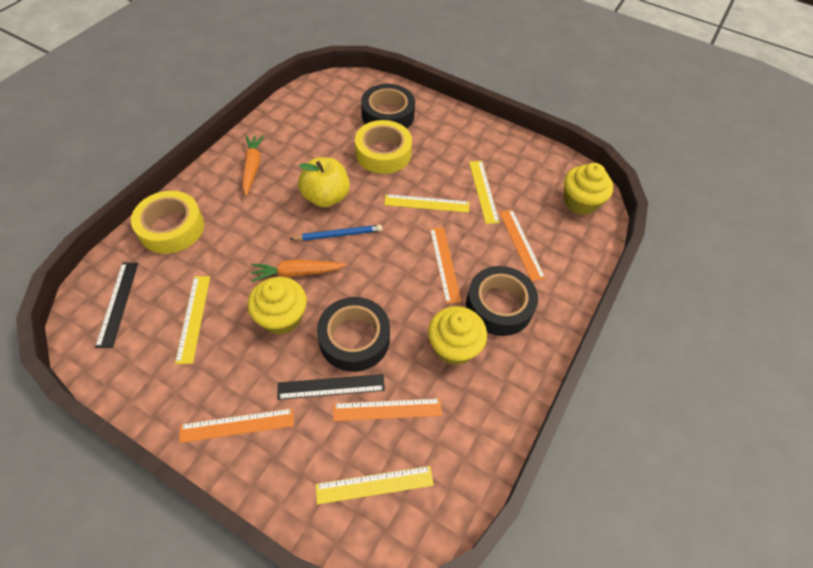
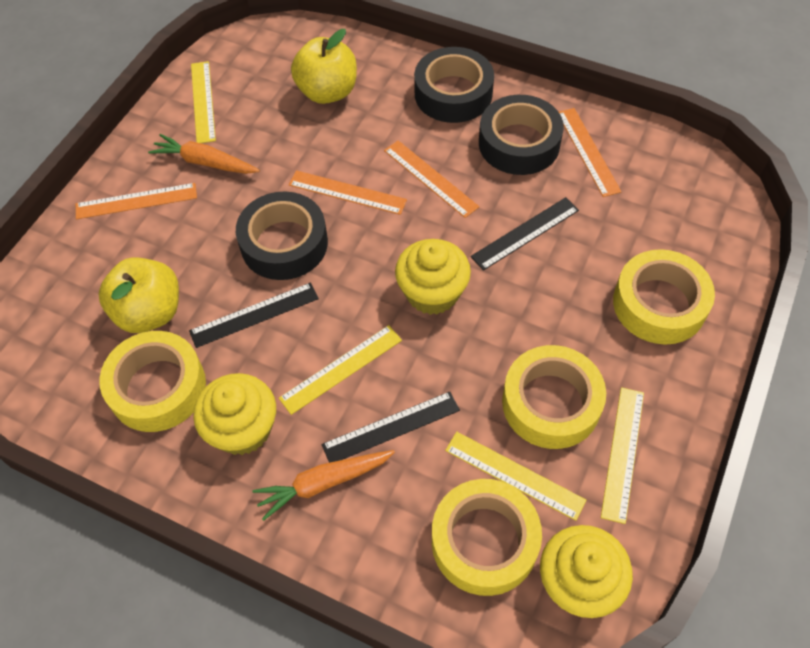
black ruler: 2 -> 3
blue pencil: 1 -> 0
yellow apple: 1 -> 2
yellow tape: 2 -> 4

